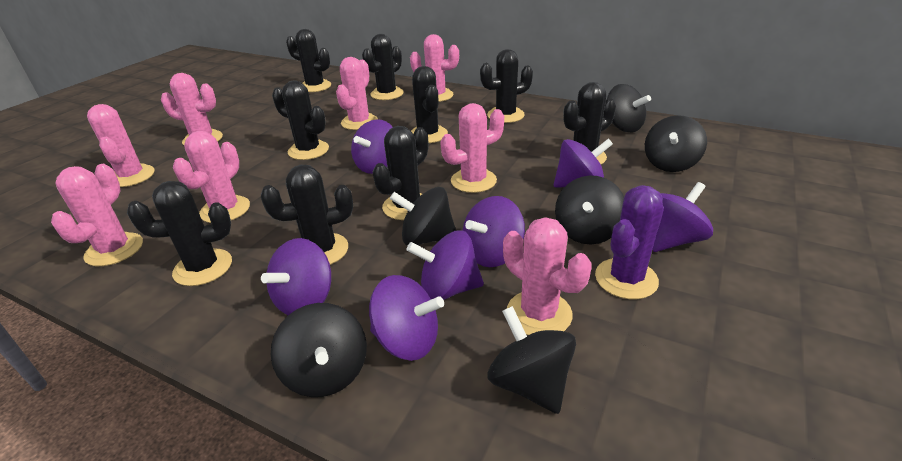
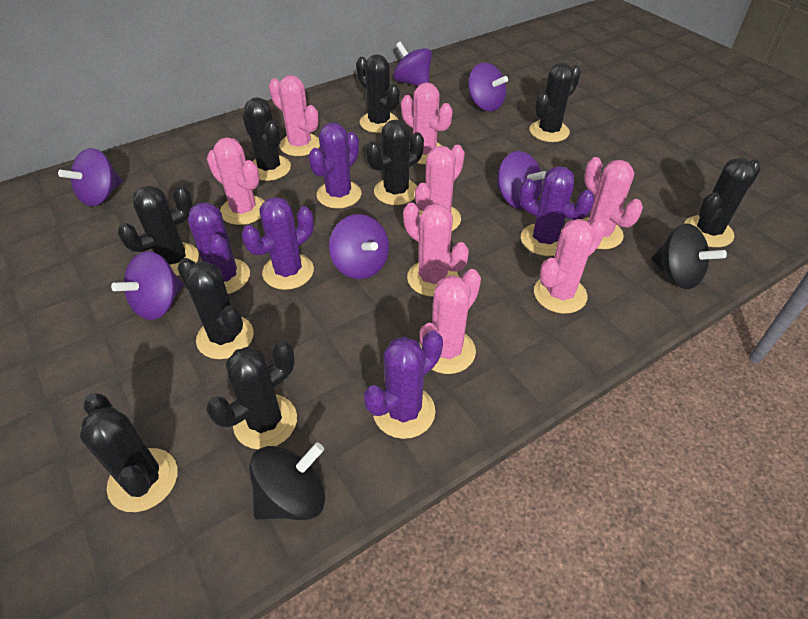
black spinning top: 6 -> 2
purple cactus: 1 -> 5
purple spinning top: 7 -> 6

